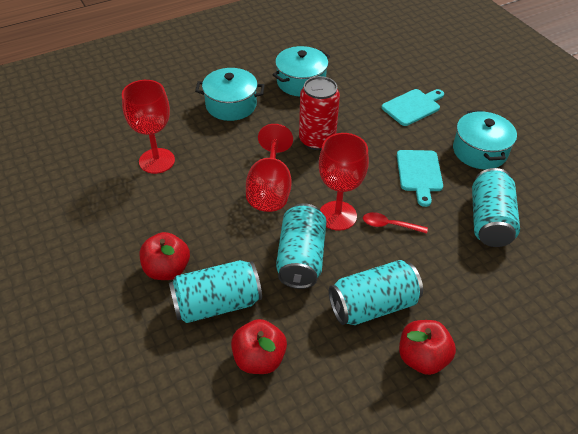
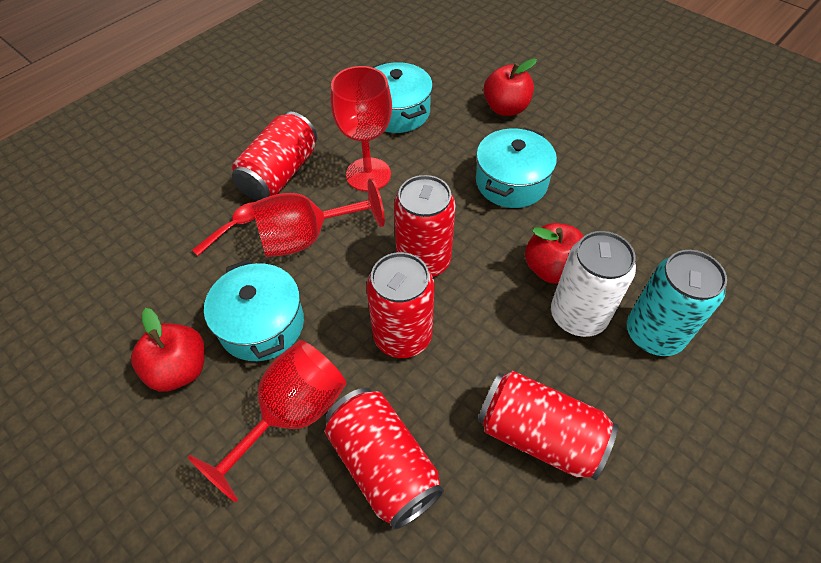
red can: 1 -> 5
turquoise can: 4 -> 1
turquoise cutting board: 2 -> 0
white can: 0 -> 1

